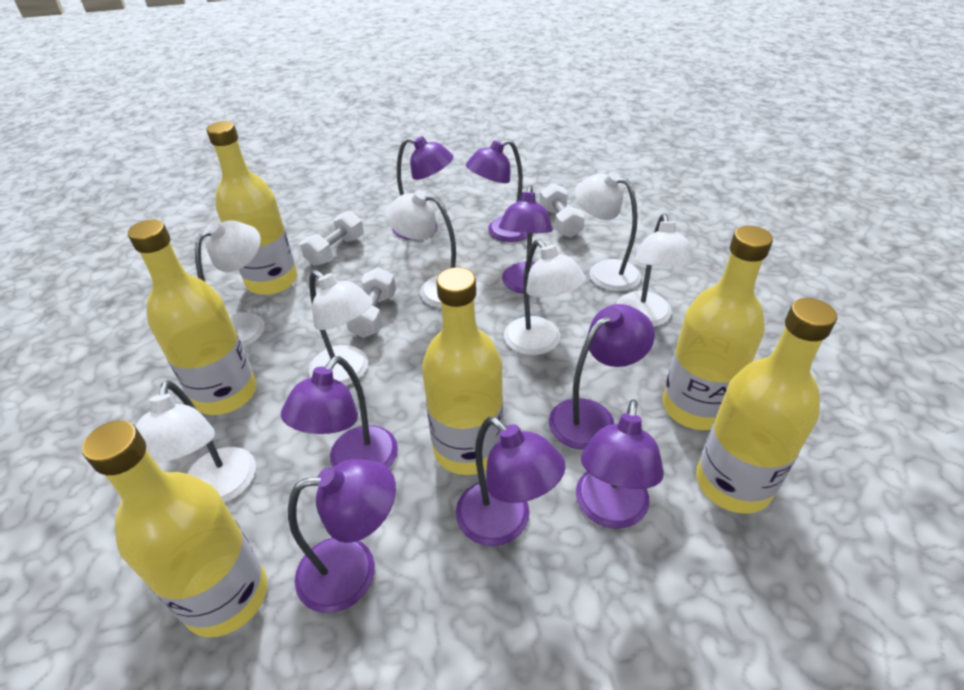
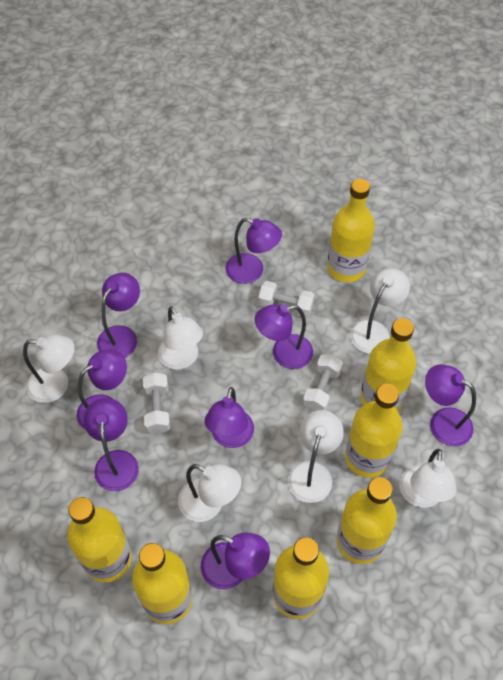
white lamp: 7 -> 6
yellow bottle: 6 -> 7

